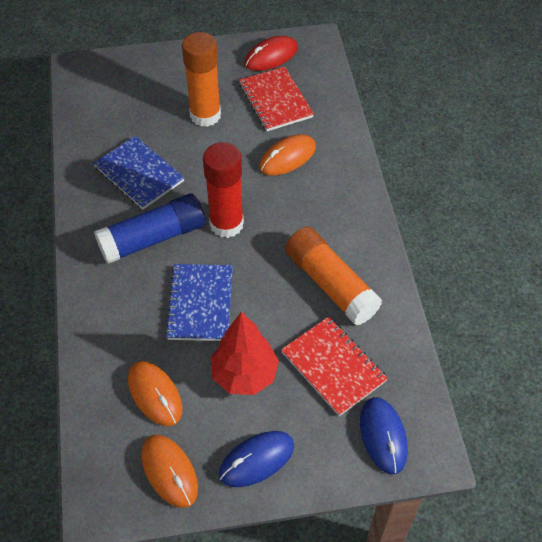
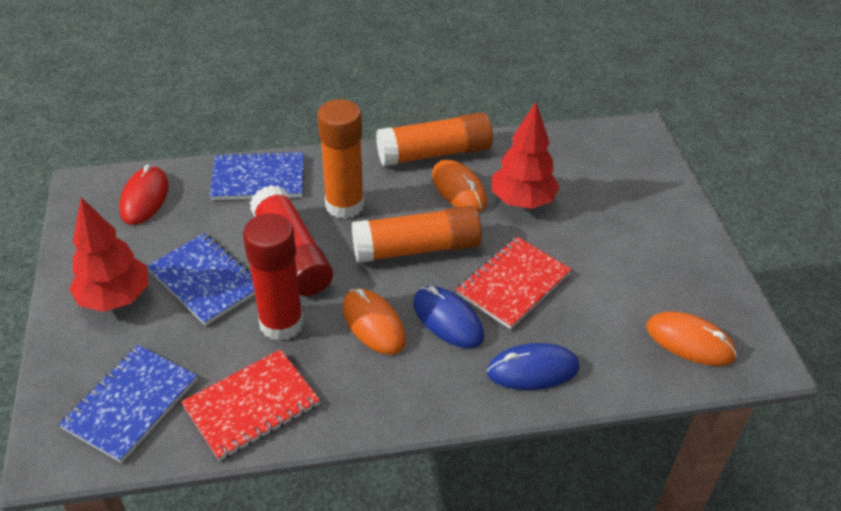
blue glue stick: 1 -> 0
blue notebook: 2 -> 3
orange glue stick: 2 -> 3
red glue stick: 1 -> 2
red tree: 1 -> 2

